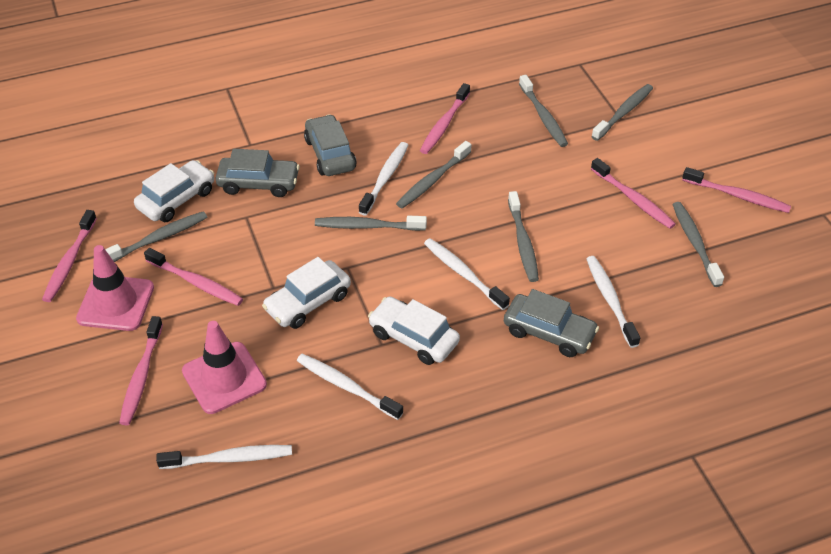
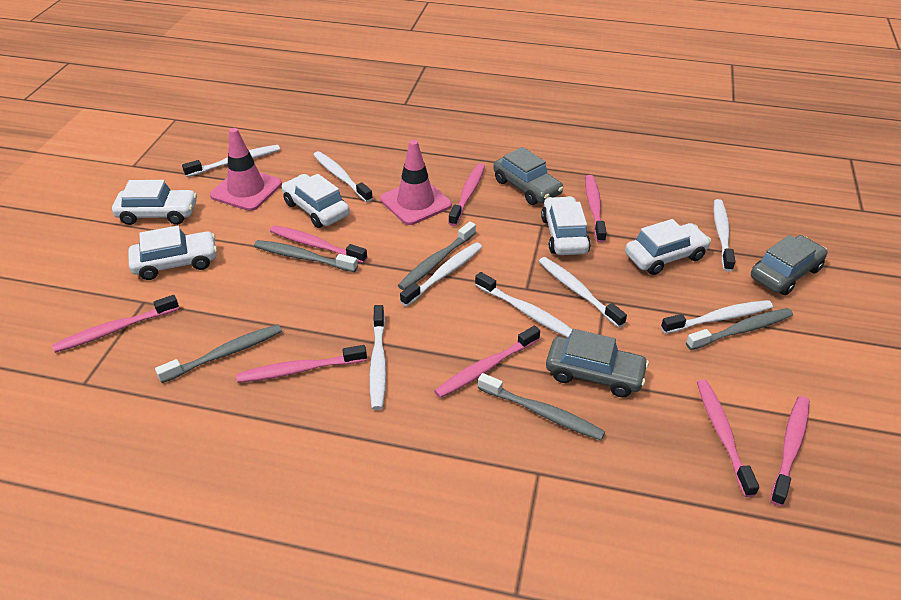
grey toothbrush: 7 -> 5
pink toothbrush: 6 -> 8
white car: 3 -> 5
white toothbrush: 5 -> 8

